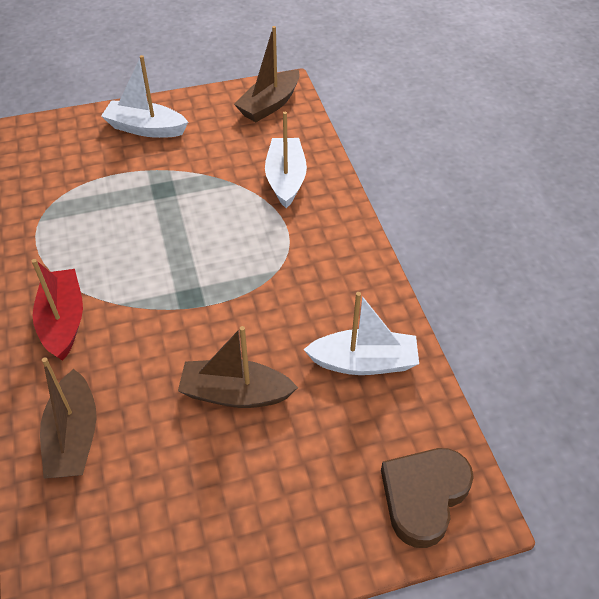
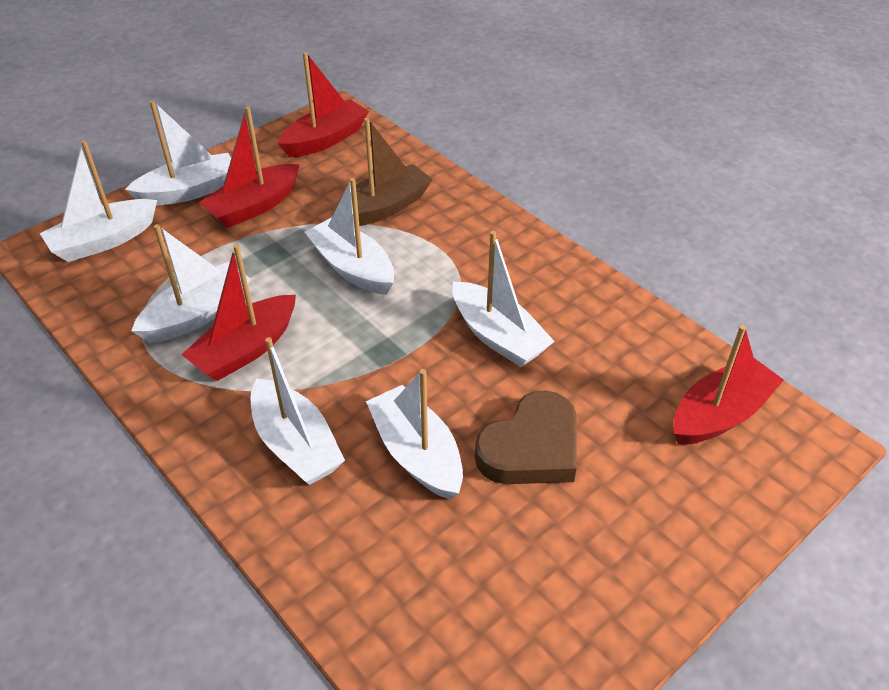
brown boat: 3 -> 1
red boat: 1 -> 4
white boat: 3 -> 7

